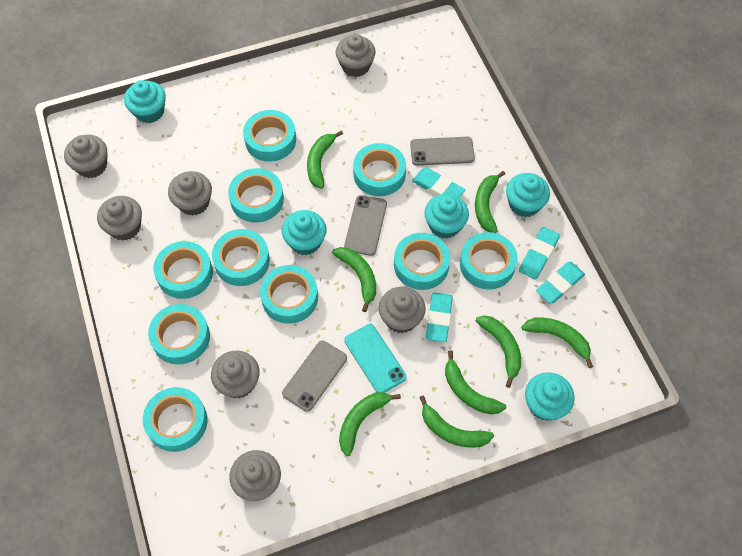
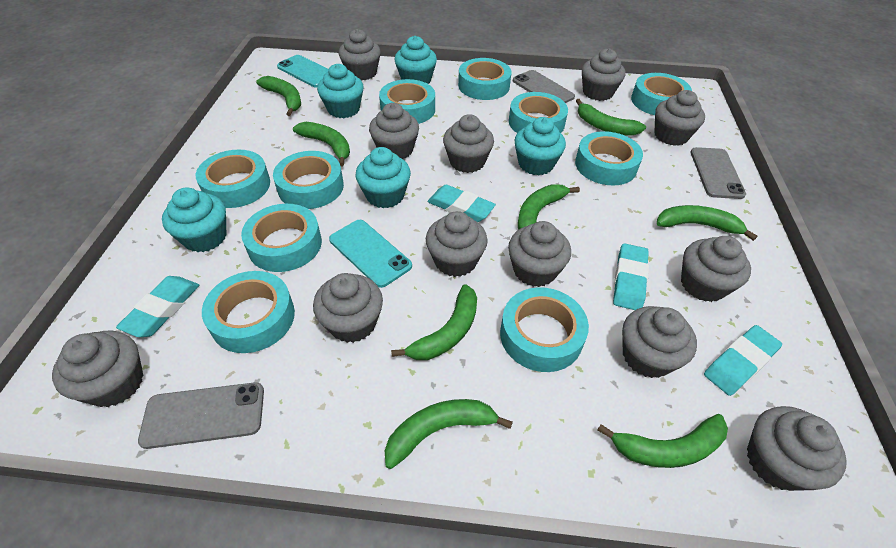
grey cupcake: 7 -> 12
turquoise phone: 1 -> 2

